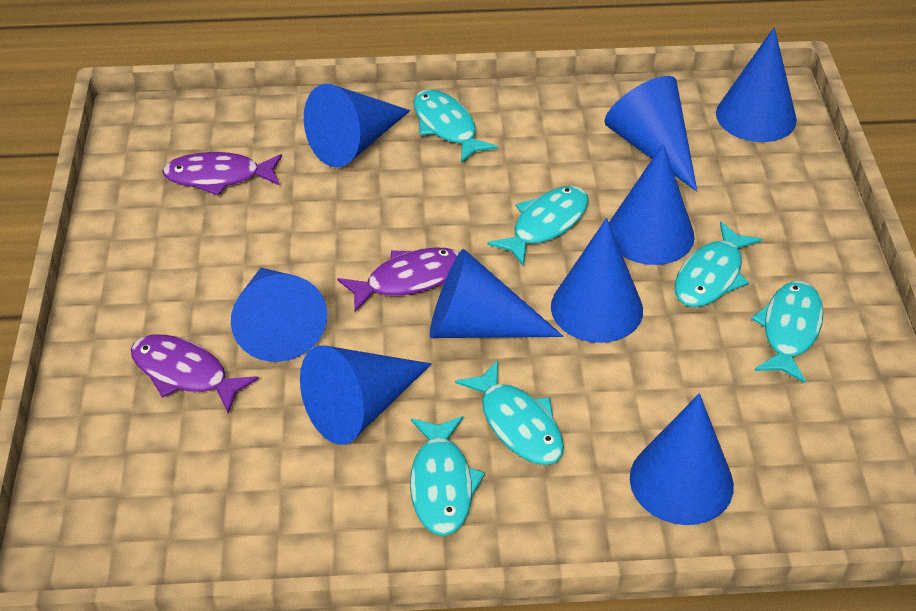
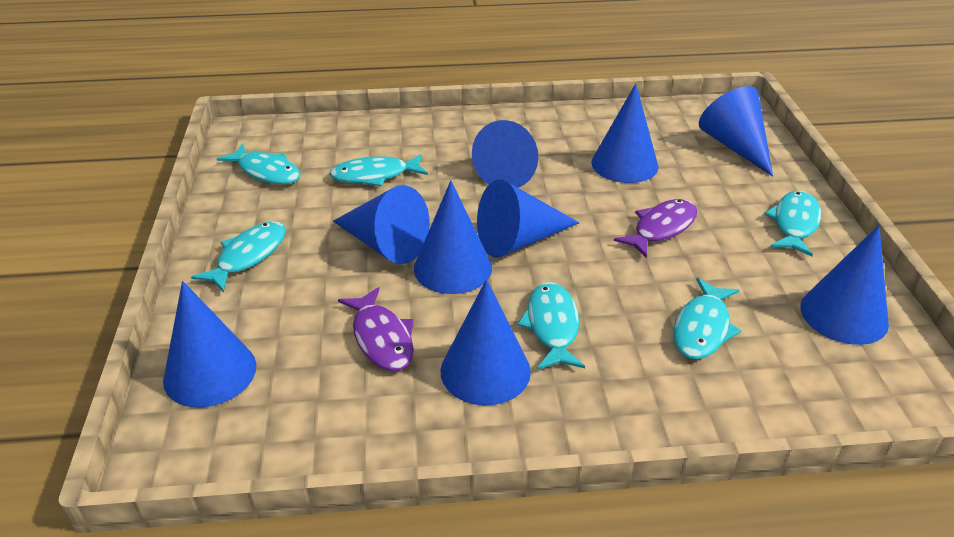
purple fish: 3 -> 2

